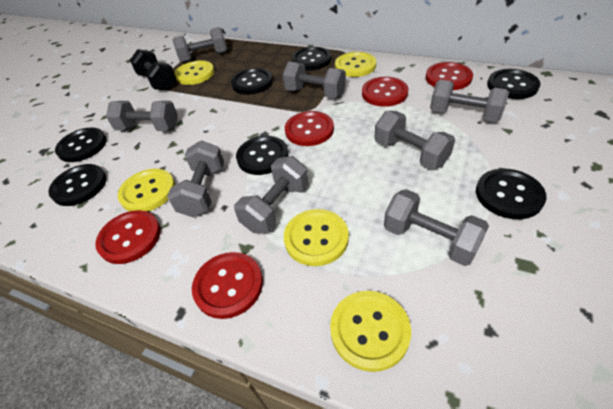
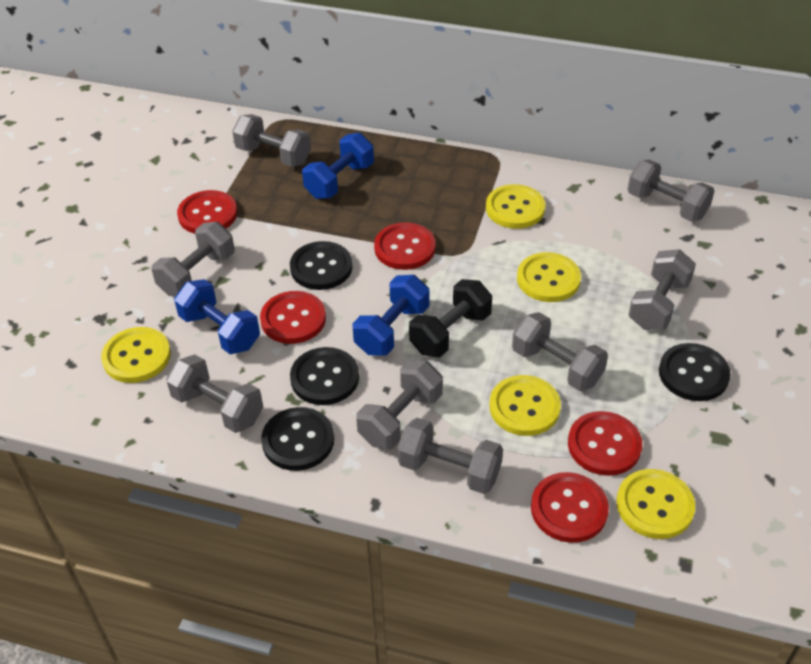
black button: 7 -> 4
blue dumbbell: 0 -> 3

